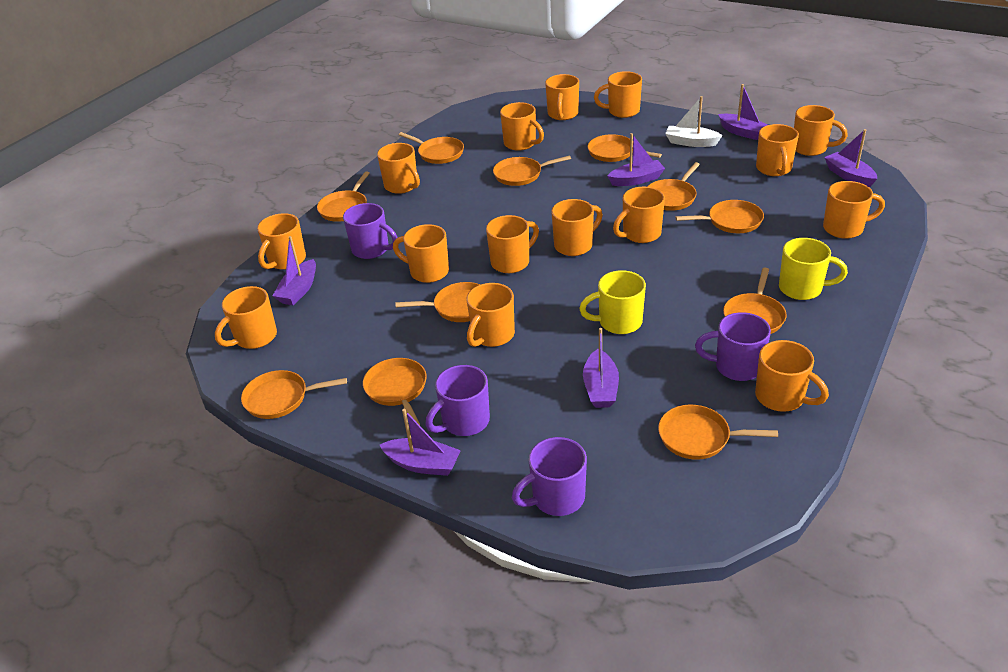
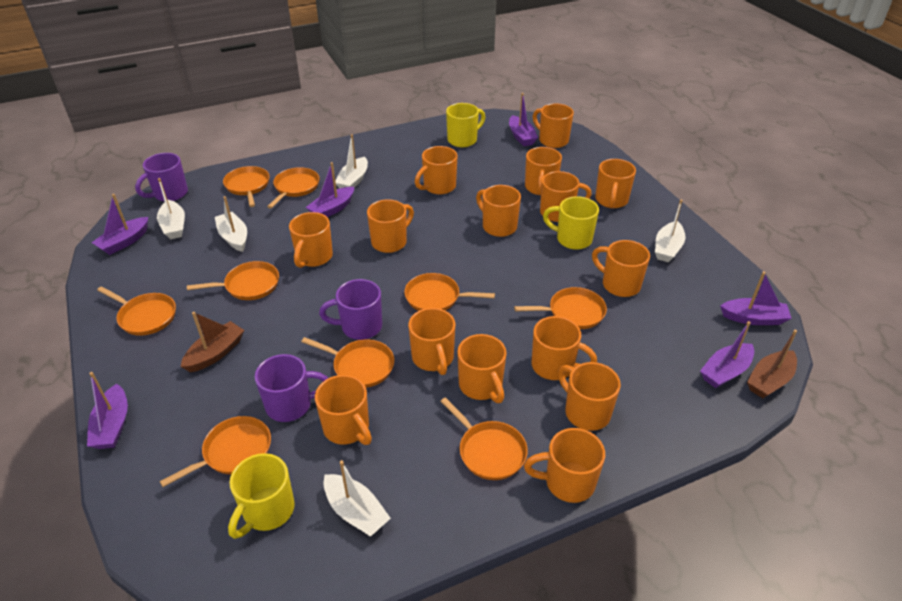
brown boat: 0 -> 2
orange pan: 11 -> 9
purple mug: 4 -> 3
white boat: 1 -> 5
yellow mug: 2 -> 3

